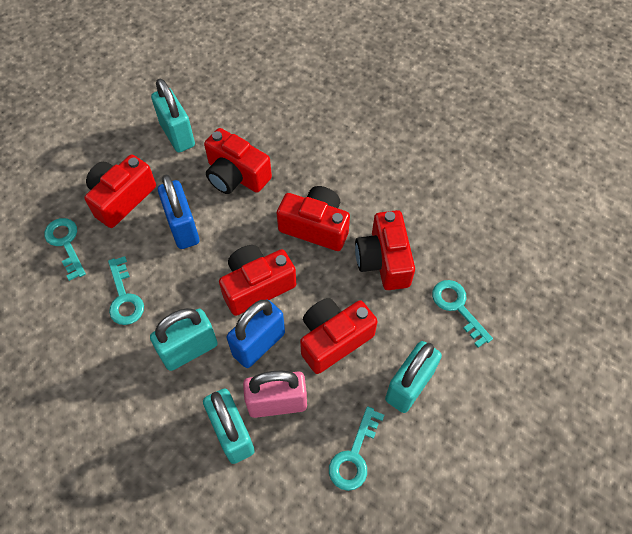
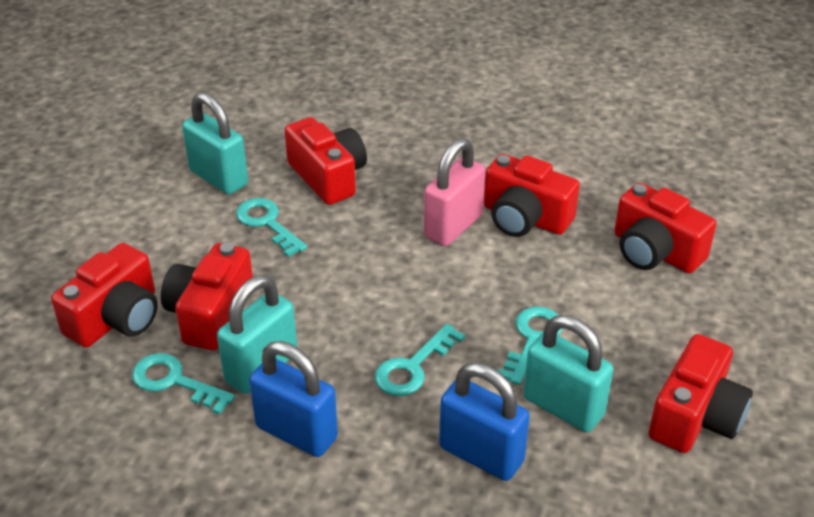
turquoise padlock: 4 -> 3

